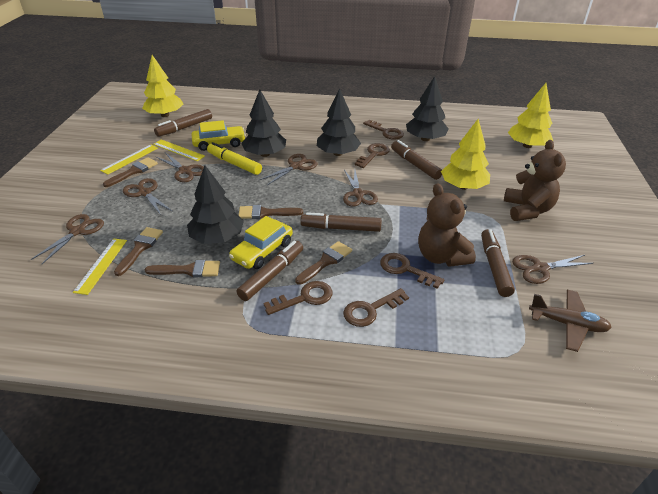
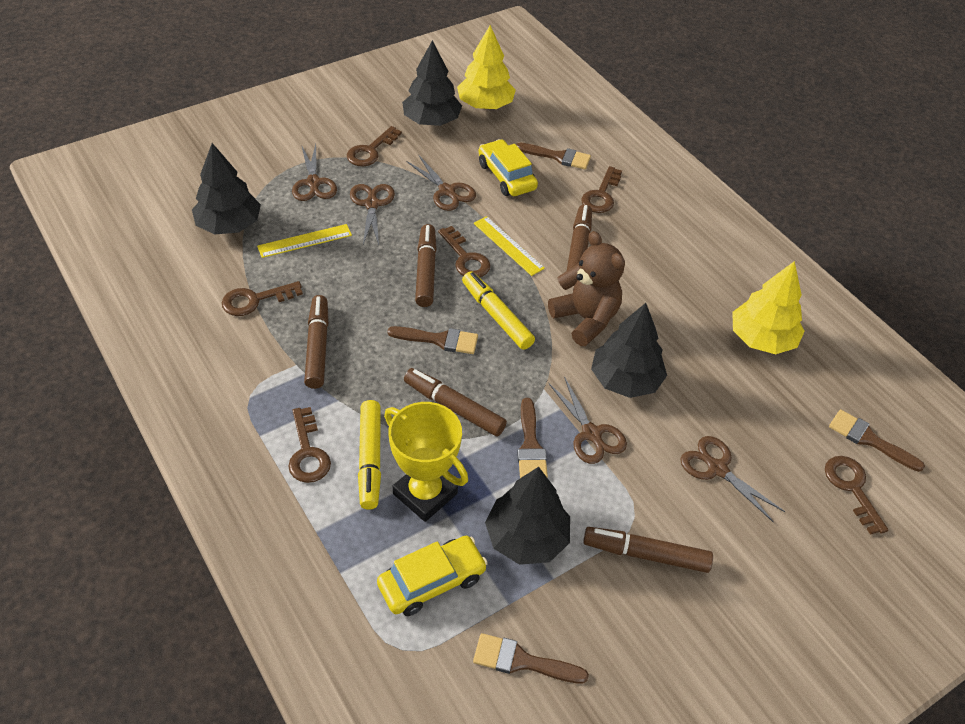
brown key: 5 -> 6
brown plane: 1 -> 0
brown scissors: 6 -> 5
brown teddy bear: 2 -> 1
yellow marker: 1 -> 2
yellow ruler: 3 -> 2
yellow tree: 3 -> 2
yellow trophy: 0 -> 1

